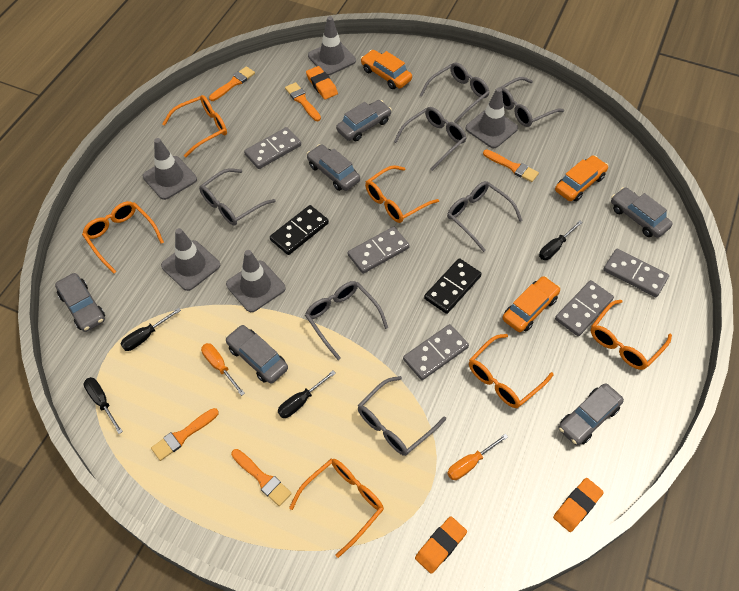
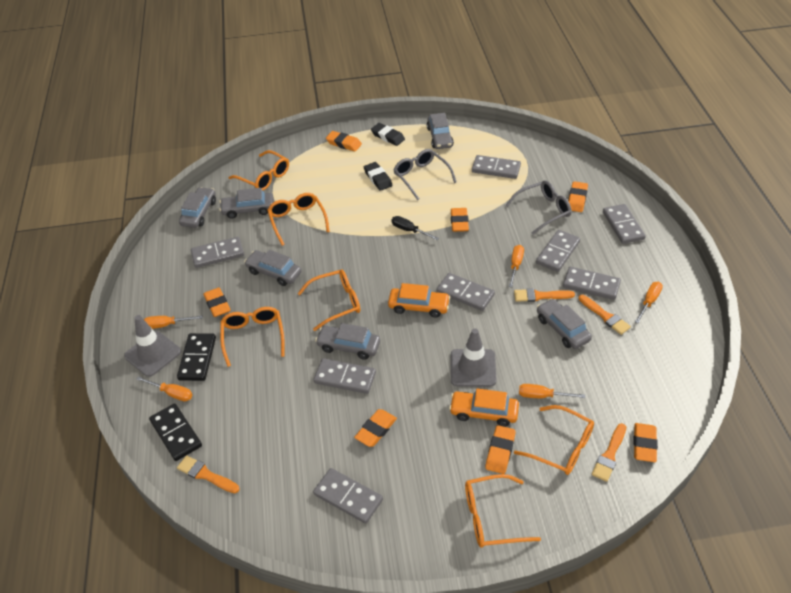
black eraser: 0 -> 2
black screwdriver: 4 -> 1
grey domino: 5 -> 8
grey glasses: 7 -> 2
grey traffic cone: 5 -> 2
orange brush: 5 -> 4
orange car: 3 -> 2
orange eraser: 3 -> 7
orange screwdriver: 2 -> 5

